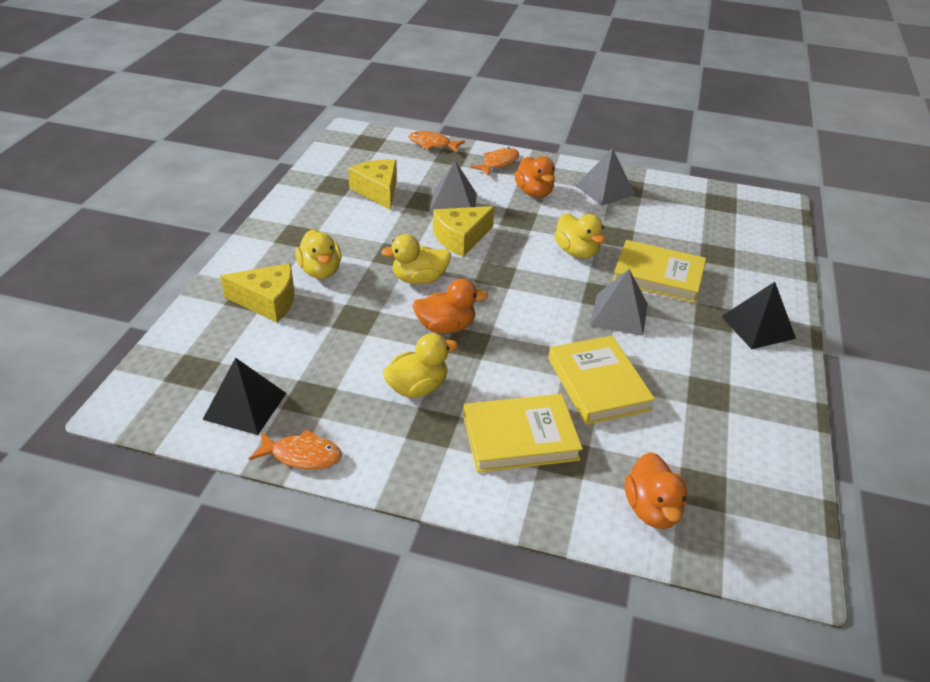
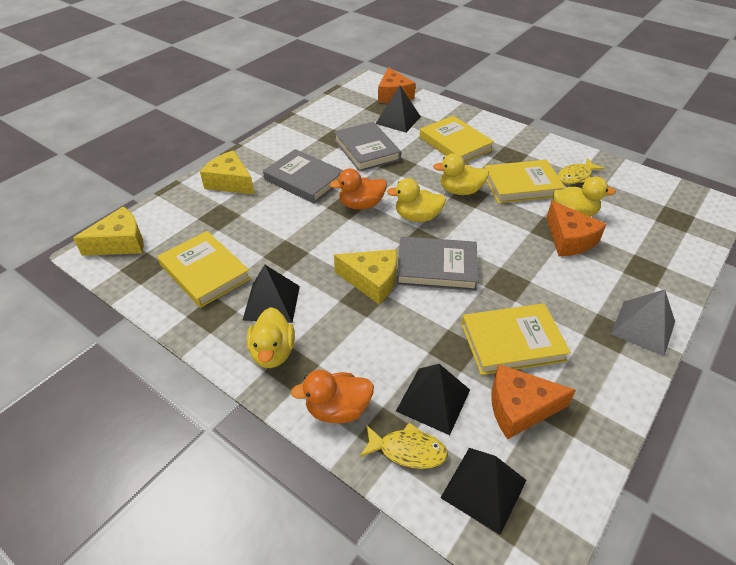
black pyramid: 2 -> 4
grey book: 0 -> 3
grey pyramid: 3 -> 1
orange cheese: 0 -> 3
orange duck: 3 -> 2
orange fish: 3 -> 0
yellow book: 3 -> 4
yellow fish: 0 -> 2

